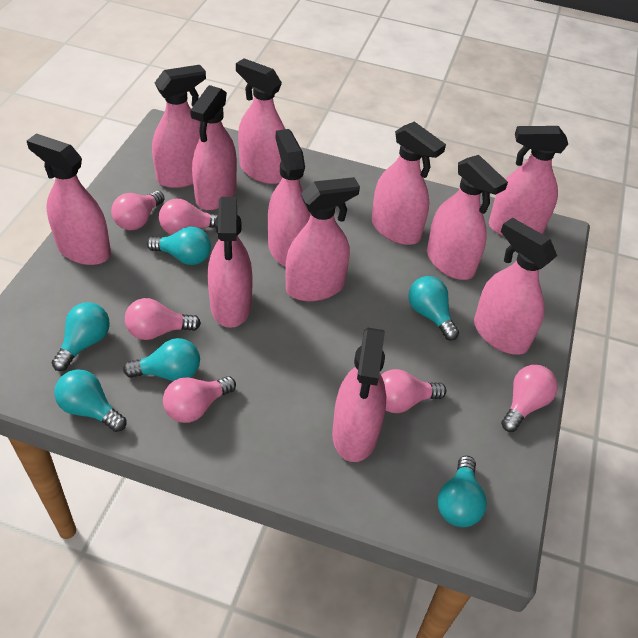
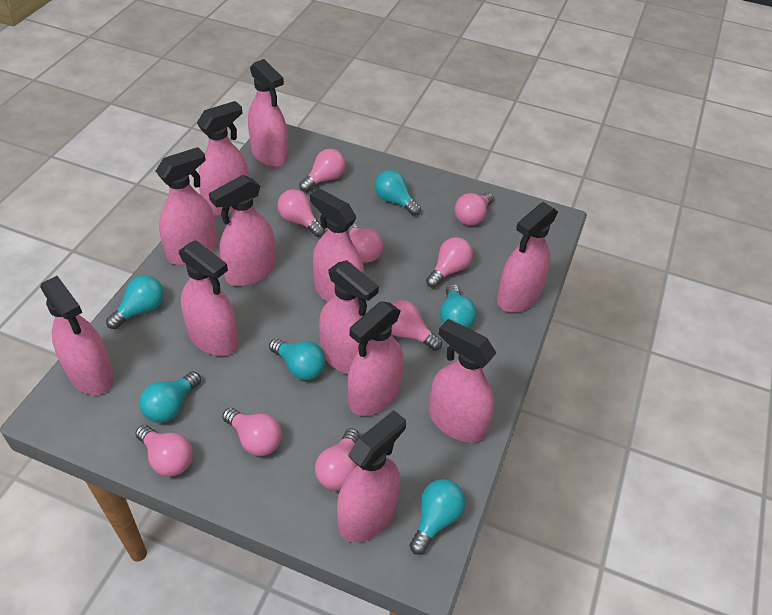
pink light bulb: 6 -> 9

